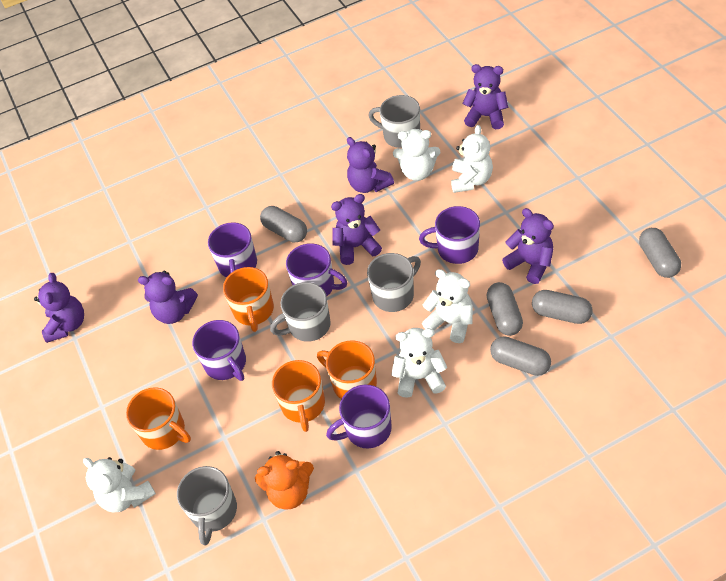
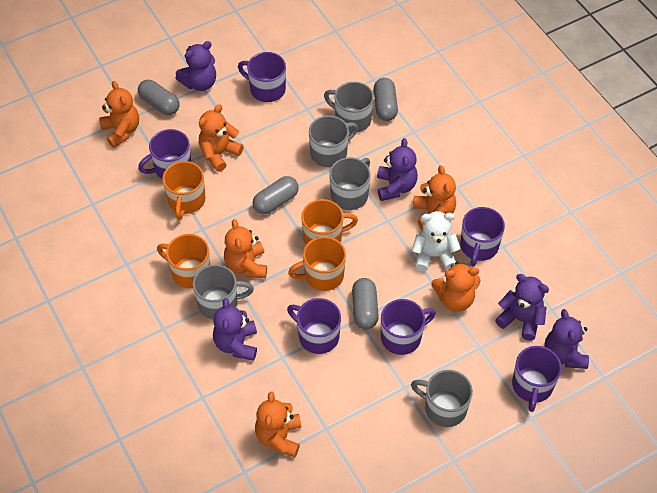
grey capsule: 5 -> 4
grey mug: 4 -> 5
orange teddy bear: 1 -> 6
purple mug: 5 -> 6
purple teddy bear: 6 -> 5
white teddy bear: 5 -> 1

